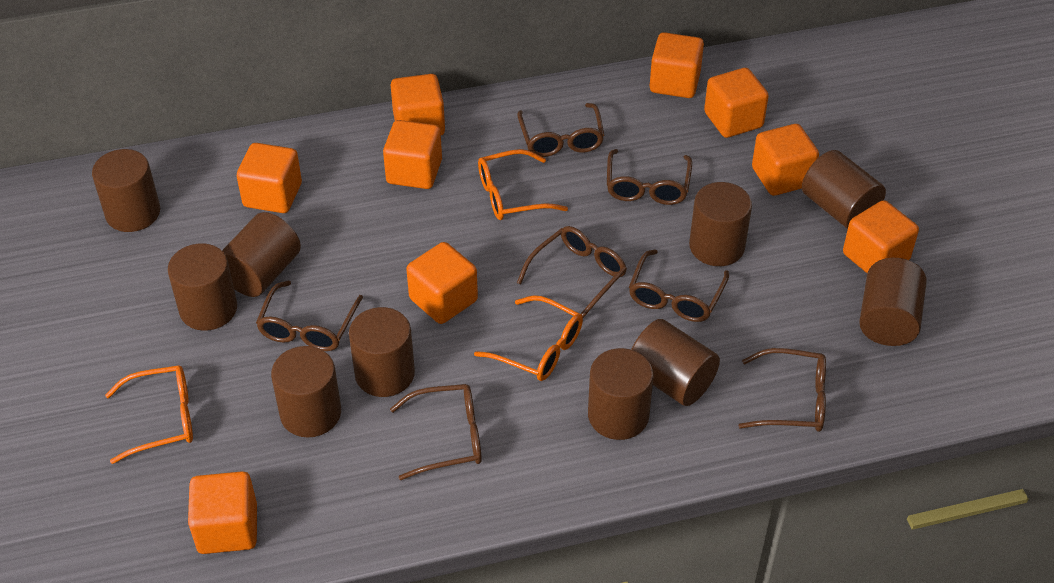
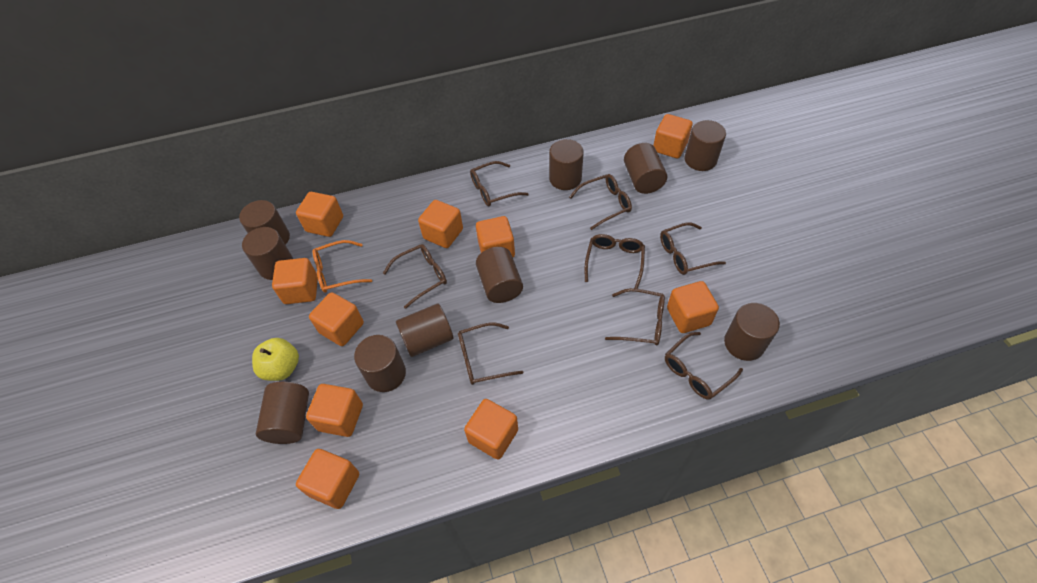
brown glasses: 7 -> 8
orange cube: 9 -> 10
orange glasses: 3 -> 1
yellow apple: 0 -> 1

